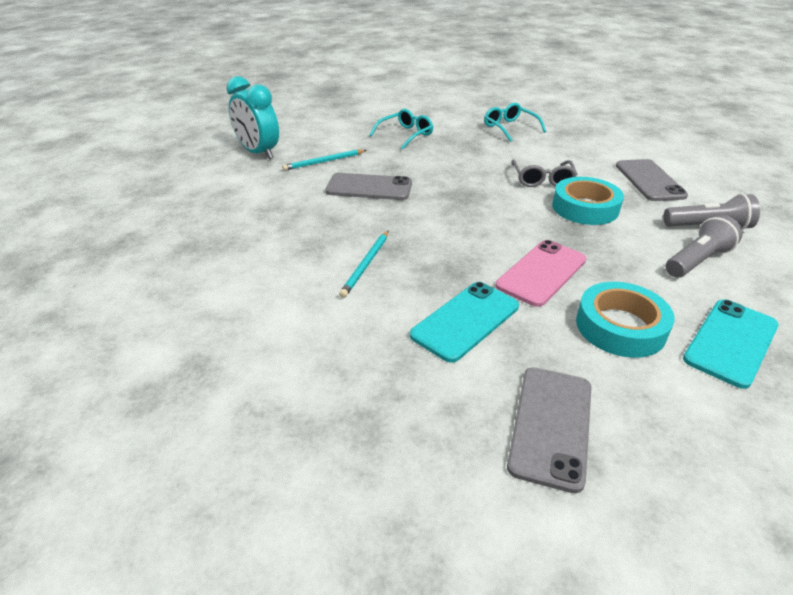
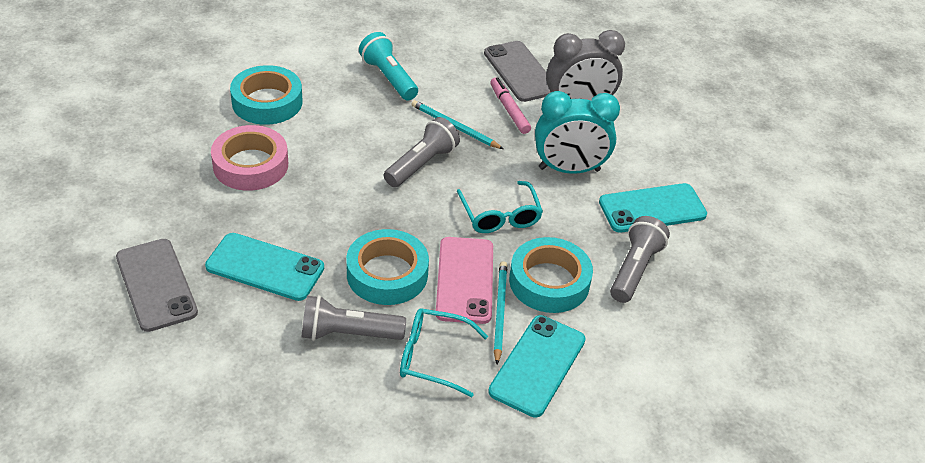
grey clock: 0 -> 1
grey flashlight: 2 -> 3
grey glasses: 1 -> 0
grey phone: 3 -> 2
pink marker: 0 -> 1
pink tape: 0 -> 1
turquoise flashlight: 0 -> 1
turquoise phone: 2 -> 3
turquoise tape: 2 -> 3

